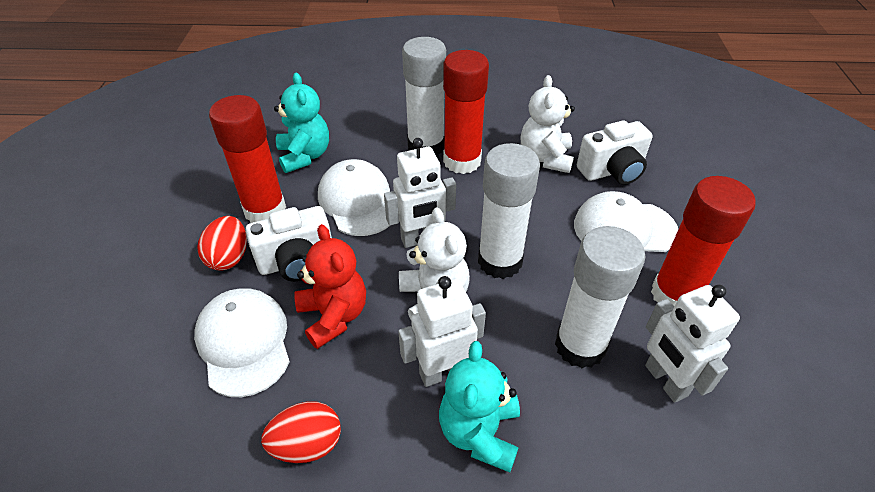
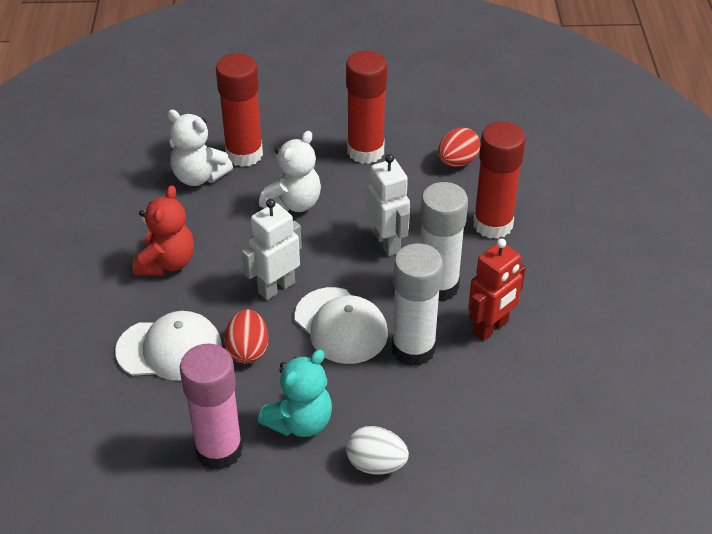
pink glue stick: 0 -> 1
red robot: 0 -> 1
turquoise teddy bear: 2 -> 1
white camera: 2 -> 0
white cap: 3 -> 2
white egg: 0 -> 1
white glue stick: 3 -> 2
white robot: 3 -> 2

